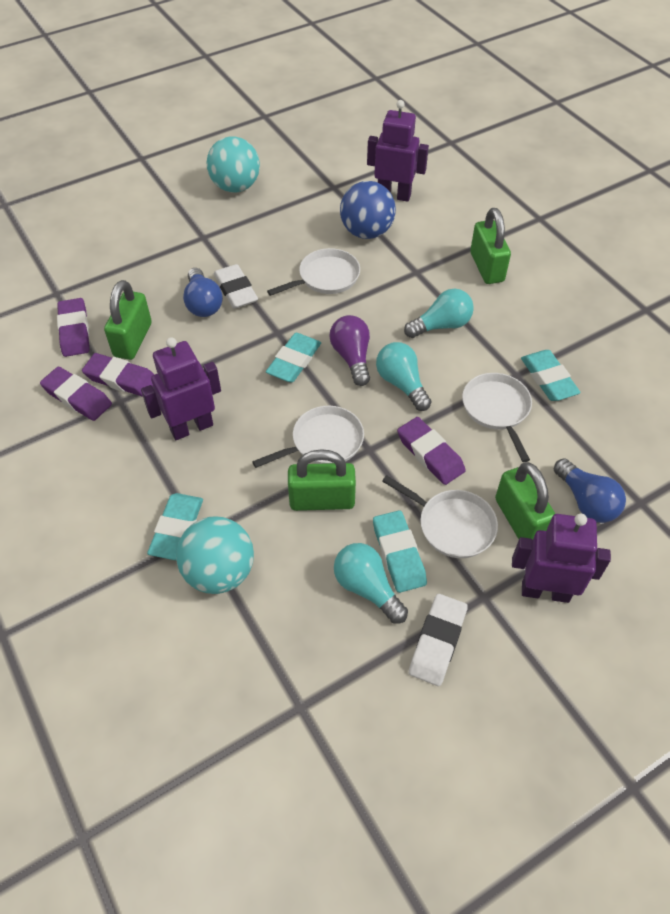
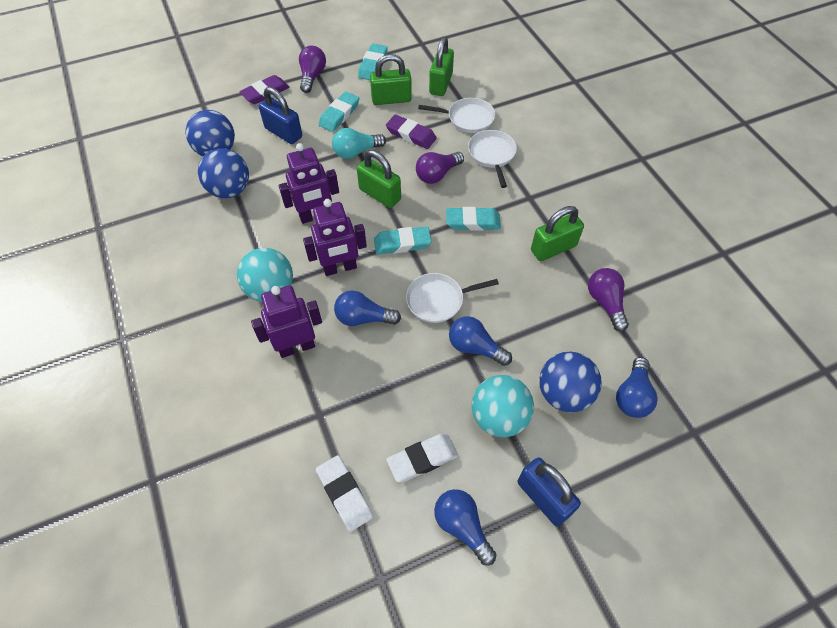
blue ball: 1 -> 3
blue light bulb: 2 -> 4
blue padlock: 0 -> 2
purple eraser: 4 -> 2
purple light bulb: 1 -> 3
turquoise light bulb: 3 -> 1
white pan: 4 -> 3

